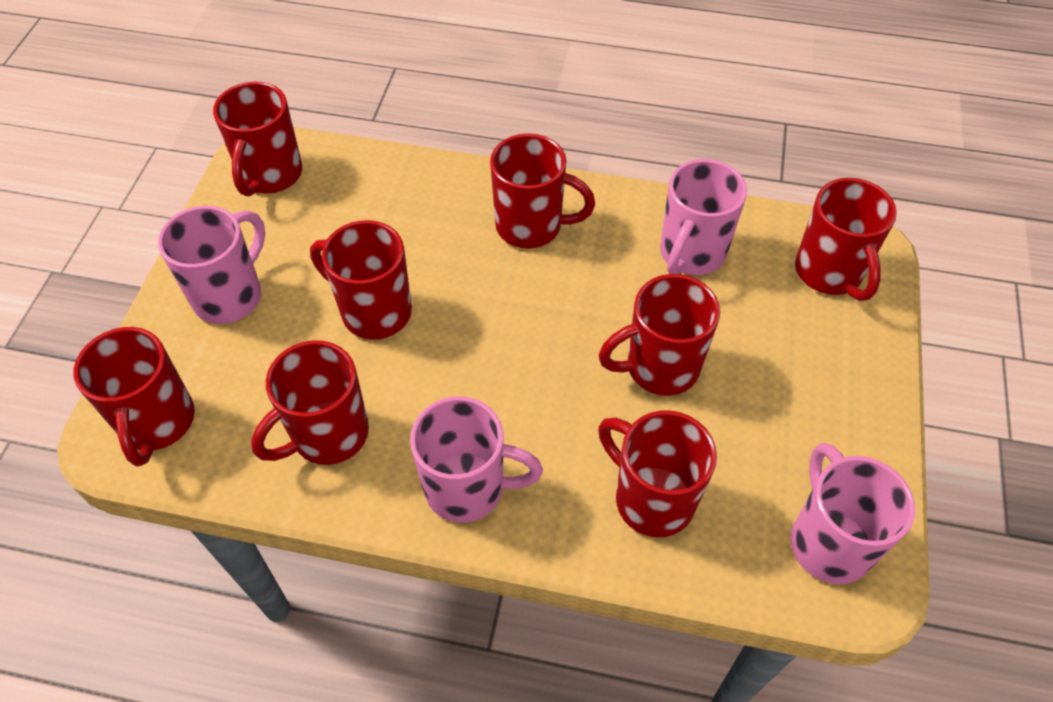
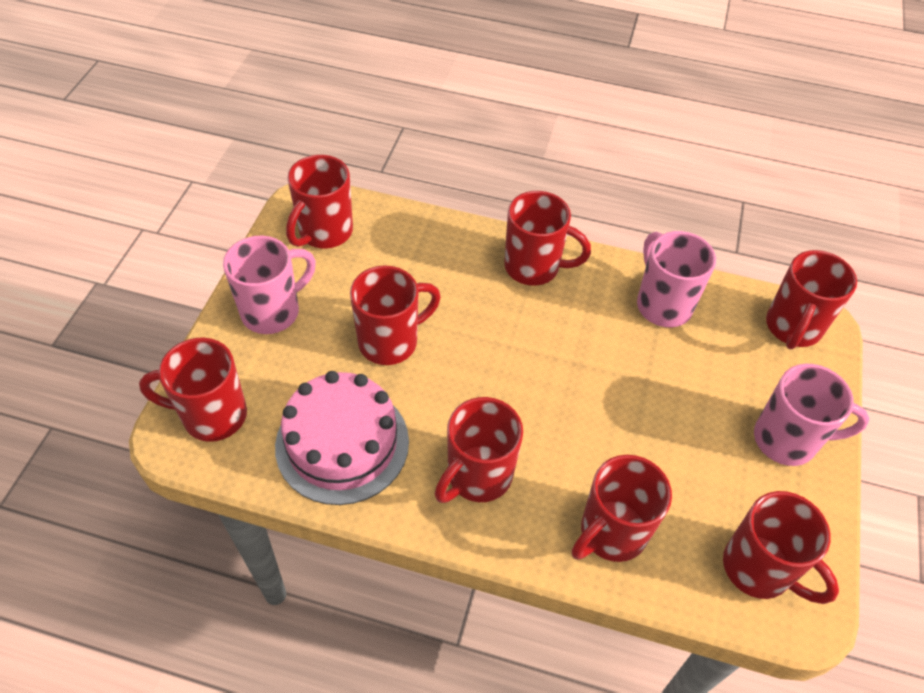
pink cake: 0 -> 1
pink mug: 4 -> 3

